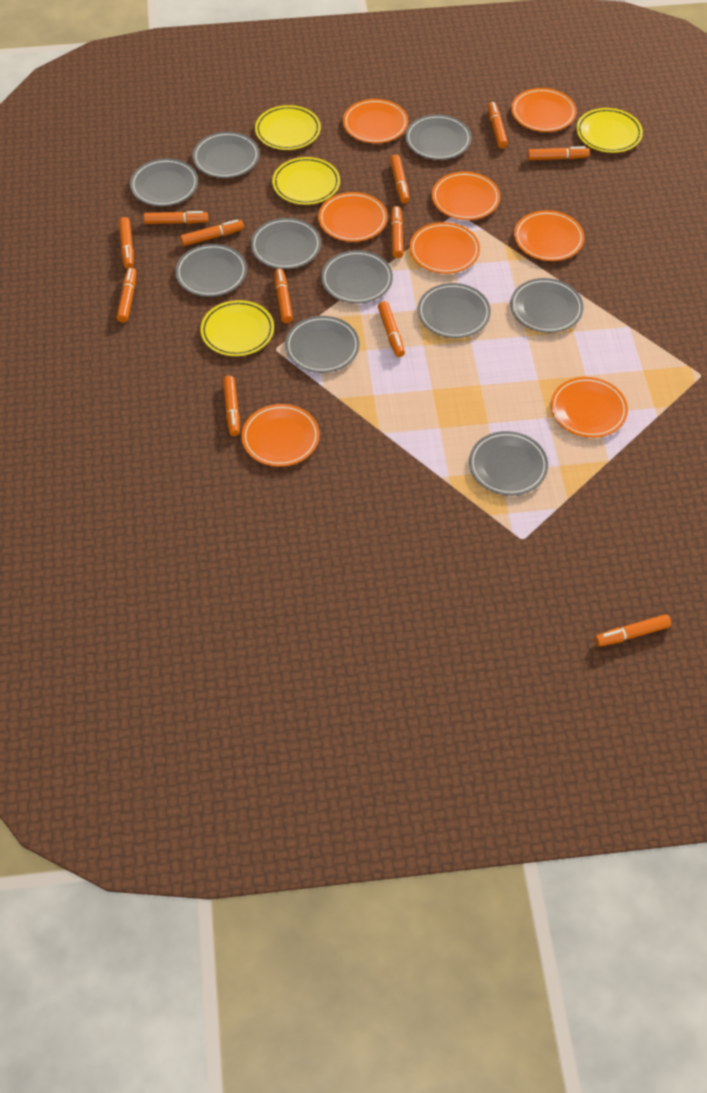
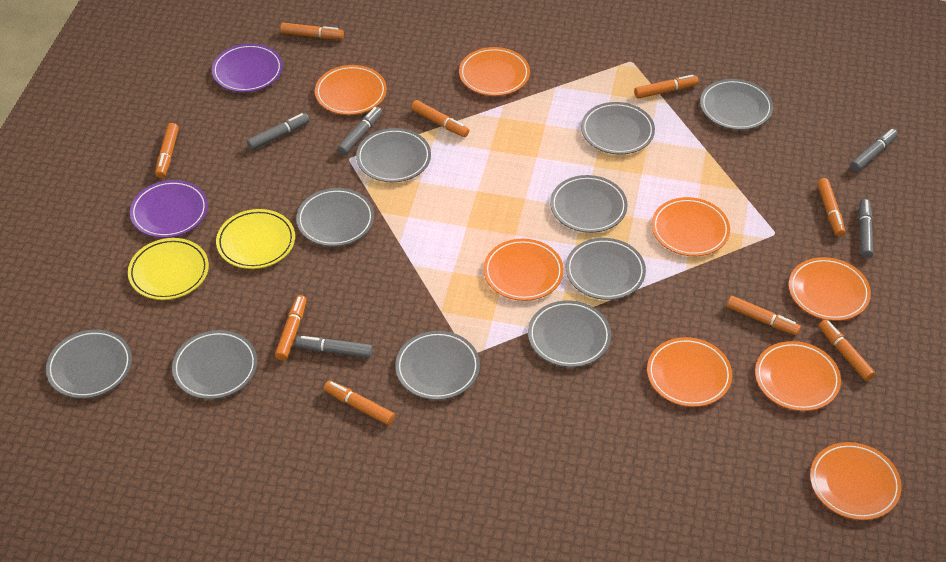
grey marker: 0 -> 5
orange marker: 12 -> 9
purple plate: 0 -> 2
yellow plate: 4 -> 2

